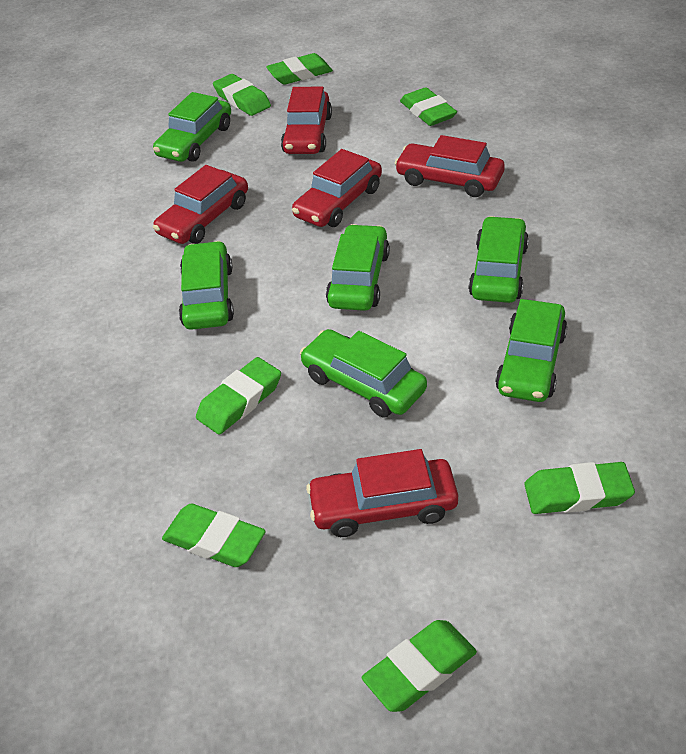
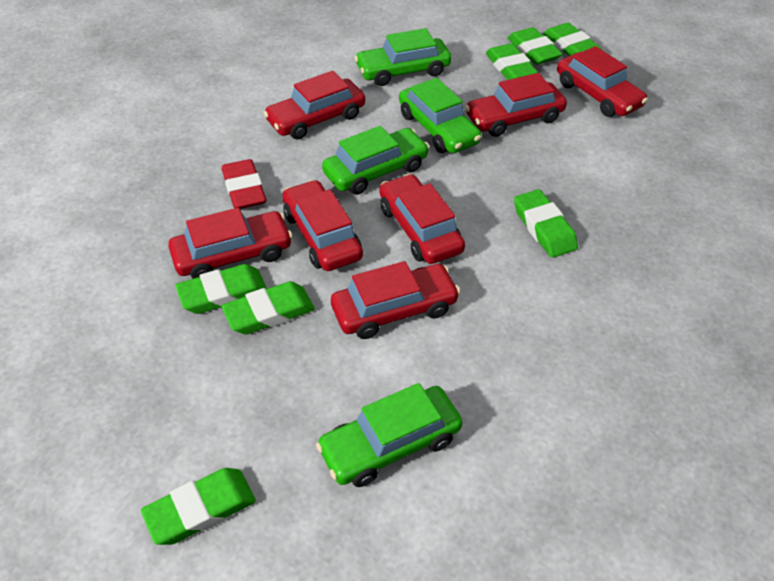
green car: 6 -> 4
red car: 5 -> 7
red eraser: 0 -> 1

